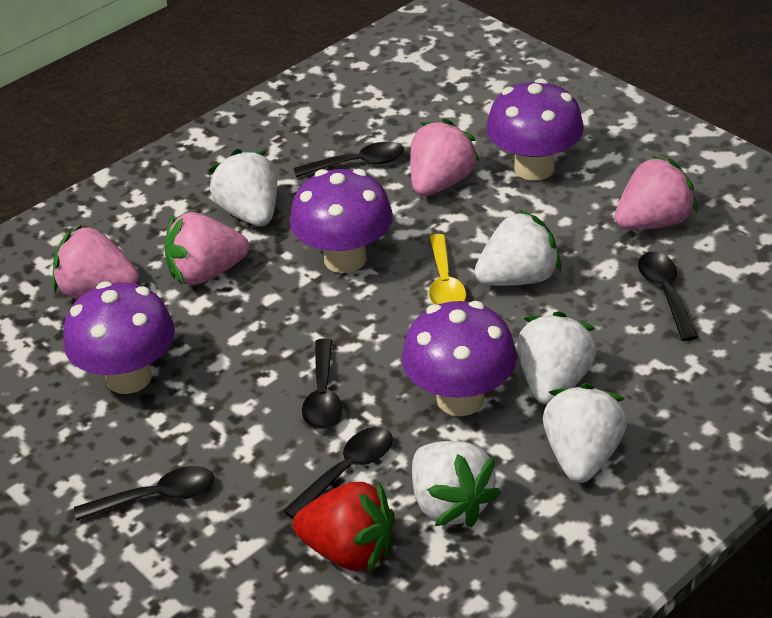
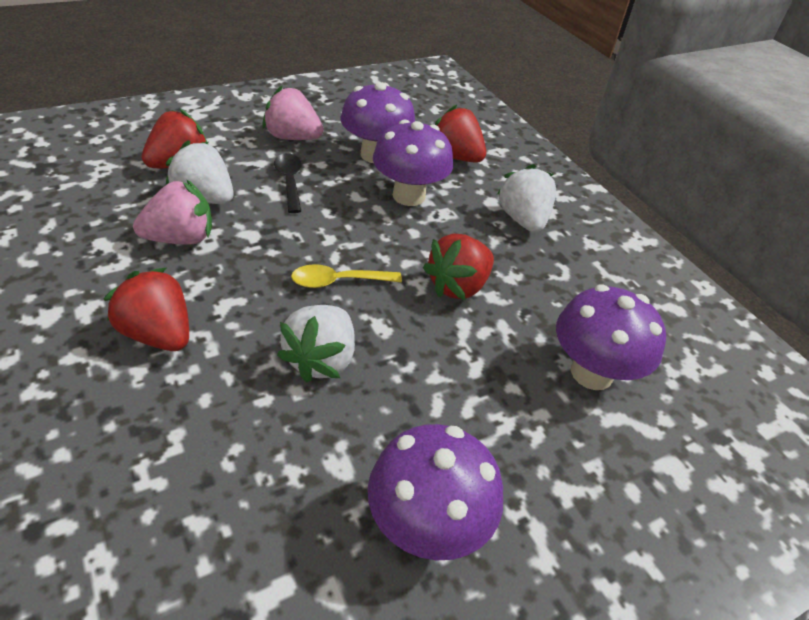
black spoon: 5 -> 1
pink strawberry: 4 -> 2
red strawberry: 1 -> 4
white strawberry: 5 -> 3

